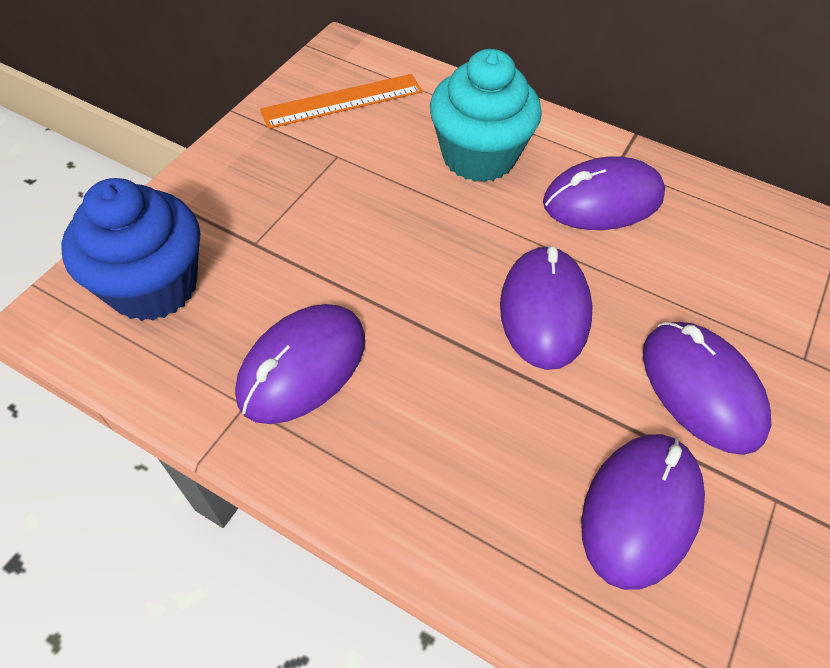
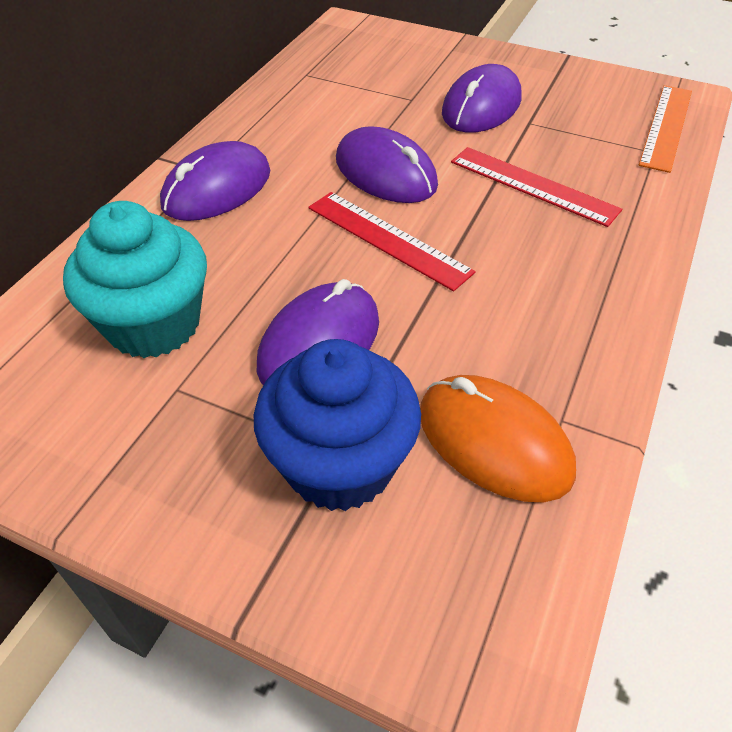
orange mouse: 0 -> 1
purple mouse: 5 -> 4
red ruler: 0 -> 2

